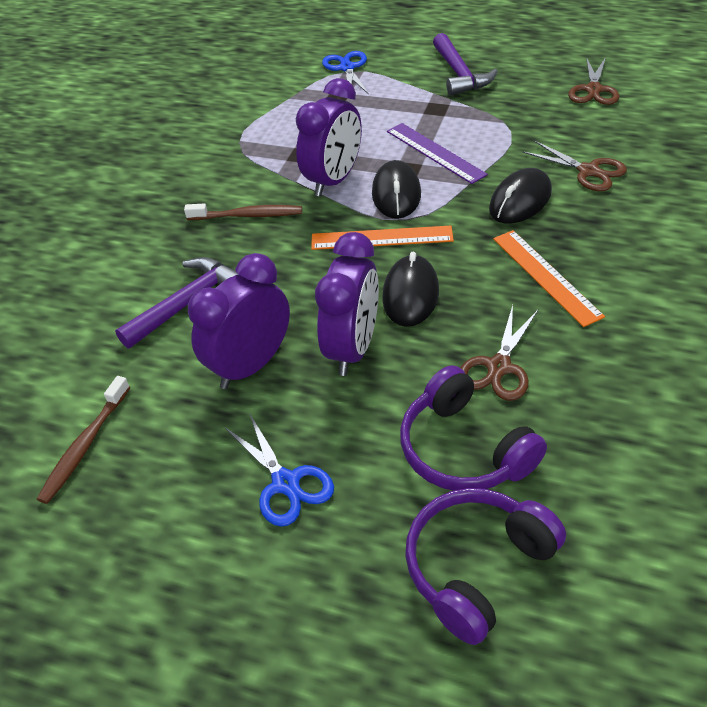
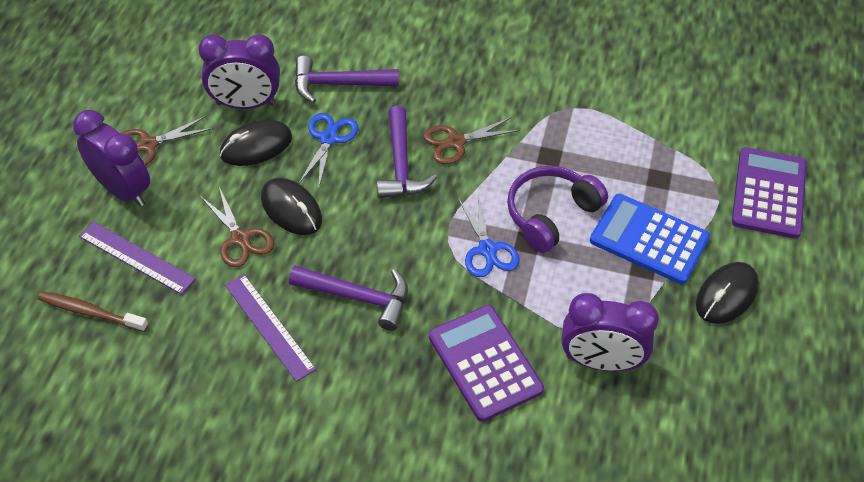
blue calculator: 0 -> 1
brown toothbrush: 2 -> 1
orange ruler: 2 -> 0
purple calculator: 0 -> 2
purple hammer: 2 -> 3
purple headphones: 2 -> 1
purple ruler: 1 -> 2

